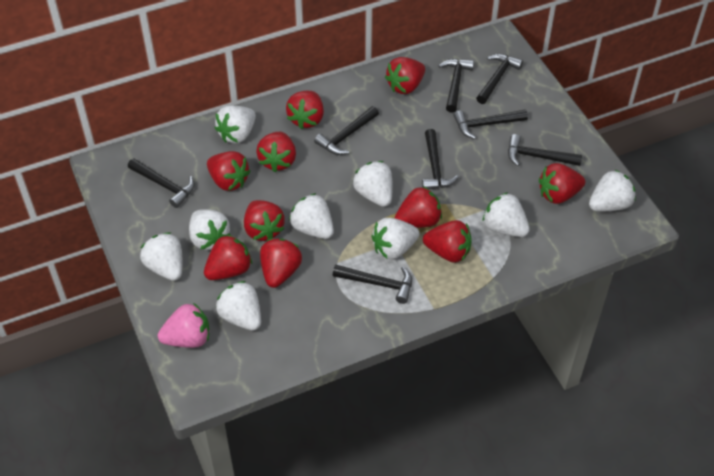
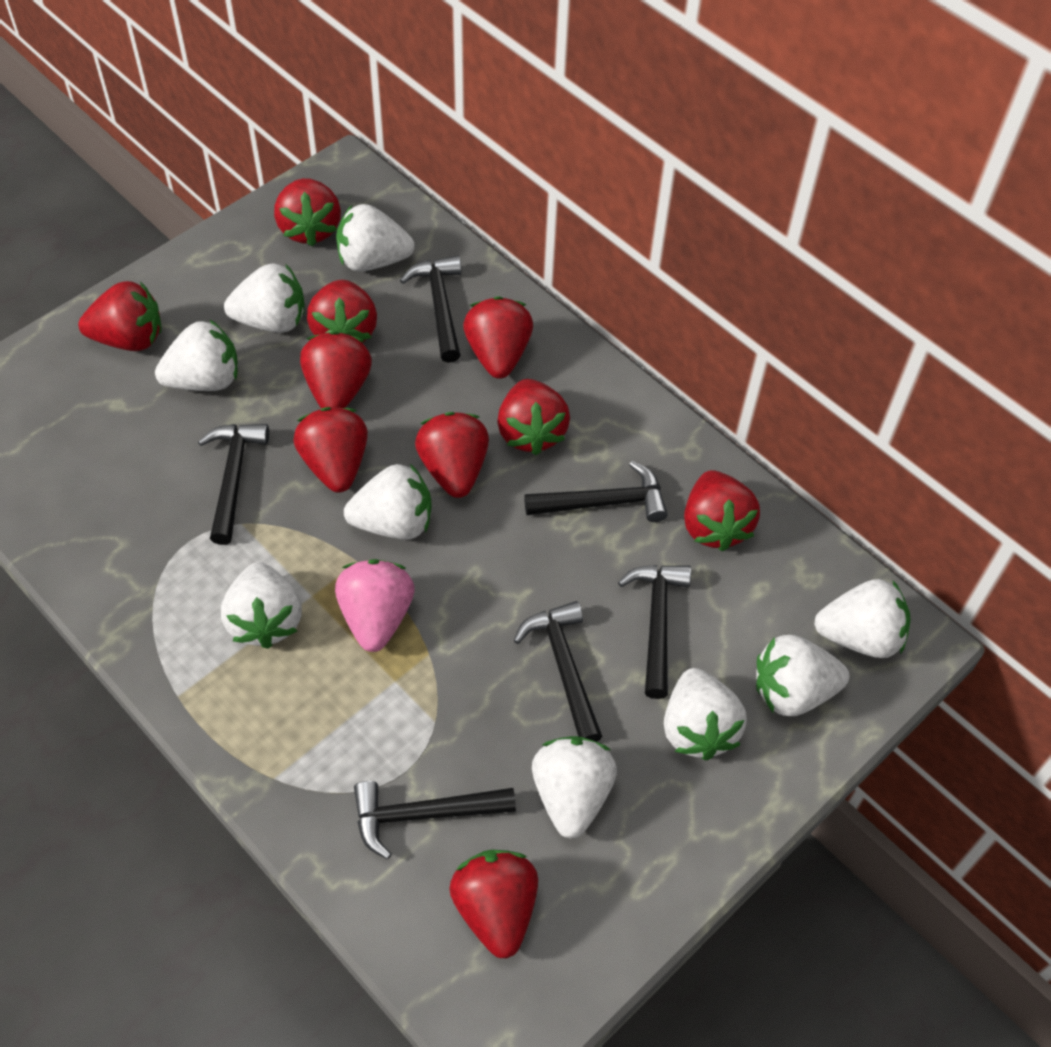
black hammer: 8 -> 6

